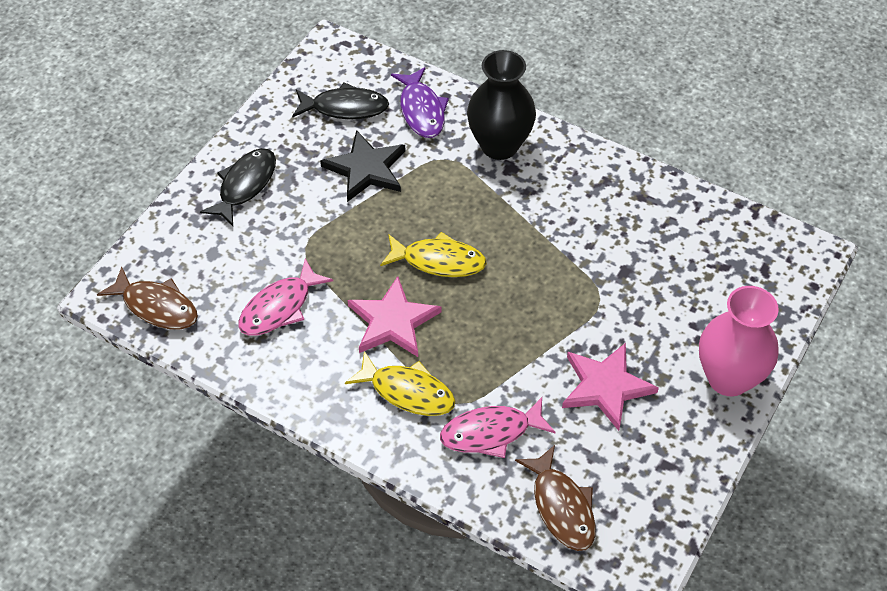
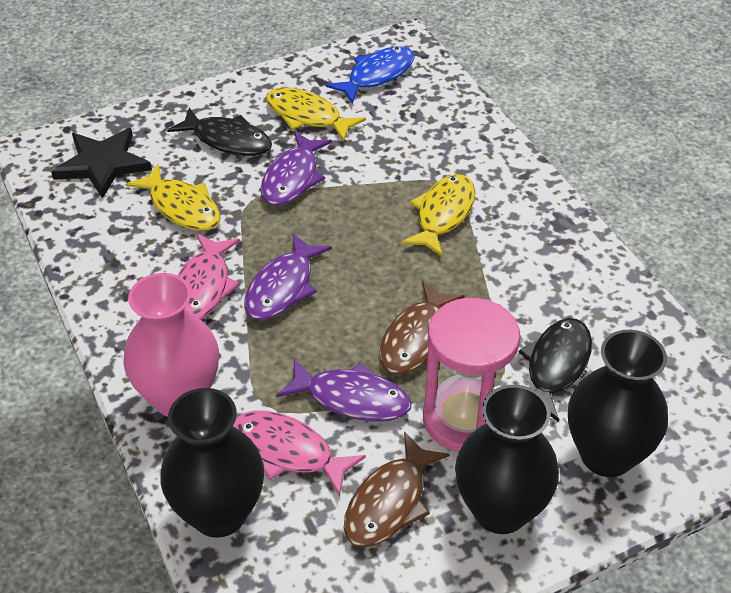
black vase: 1 -> 3
blue fish: 0 -> 1
pink hourglass: 0 -> 1
pink star: 2 -> 0
purple fish: 1 -> 3
yellow fish: 2 -> 3

